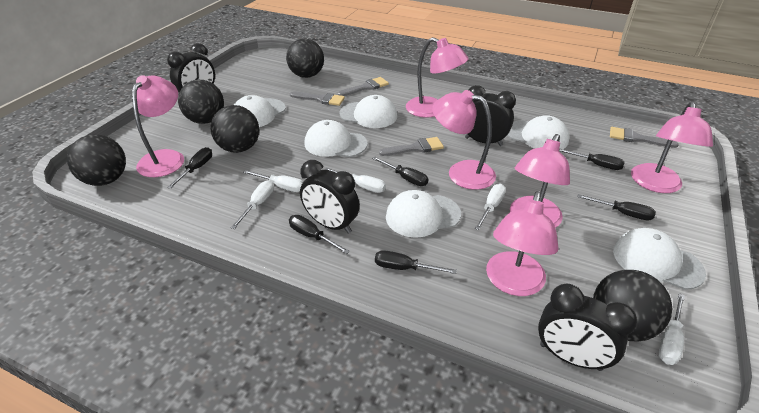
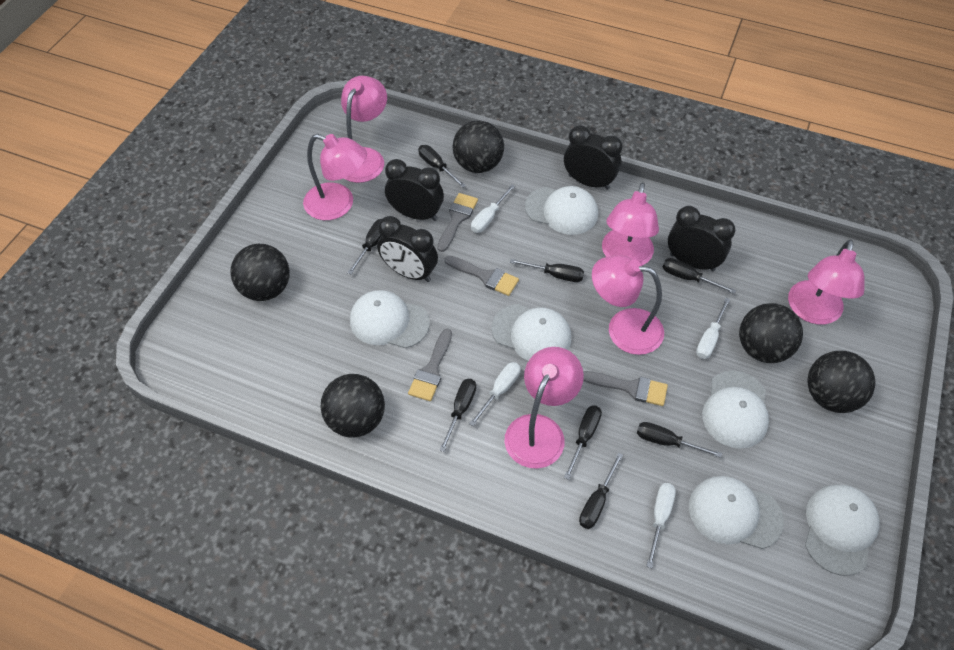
black screwdriver: 6 -> 8
white screwdriver: 5 -> 4

